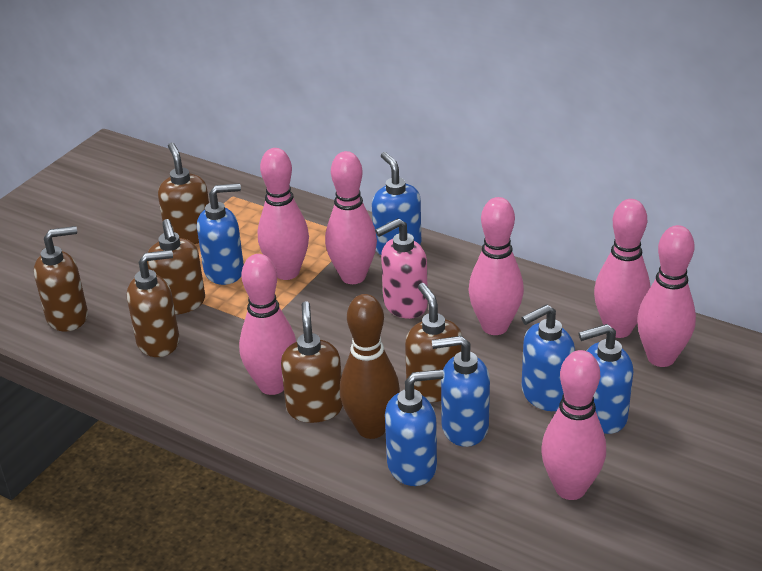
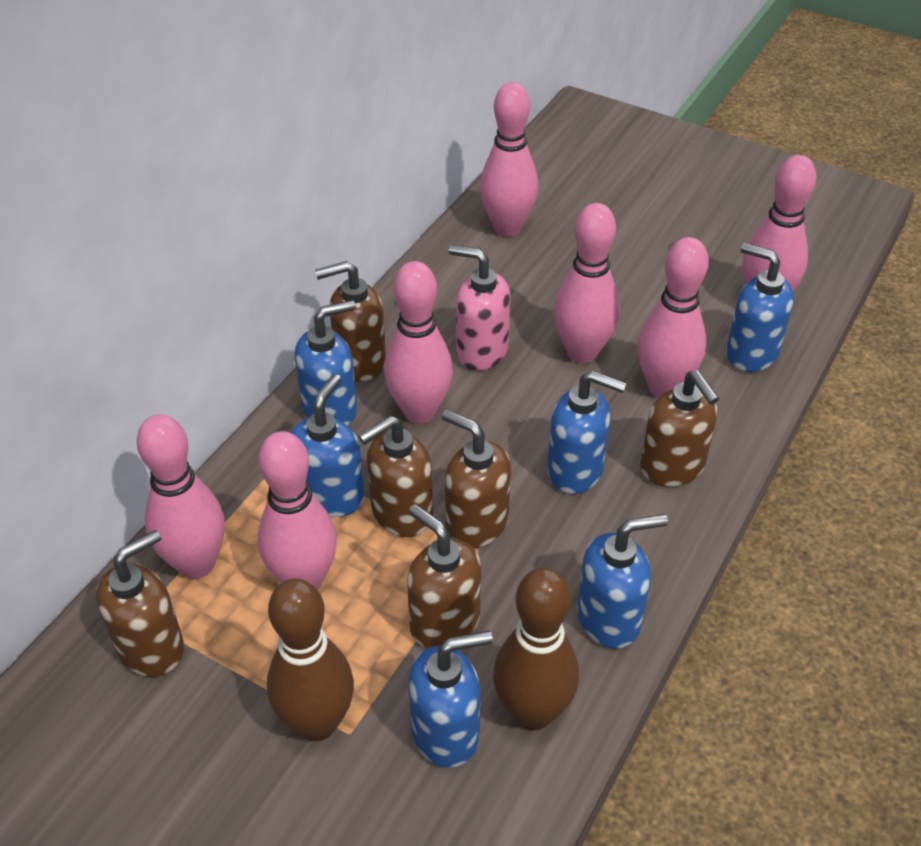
brown bowling pin: 1 -> 2

